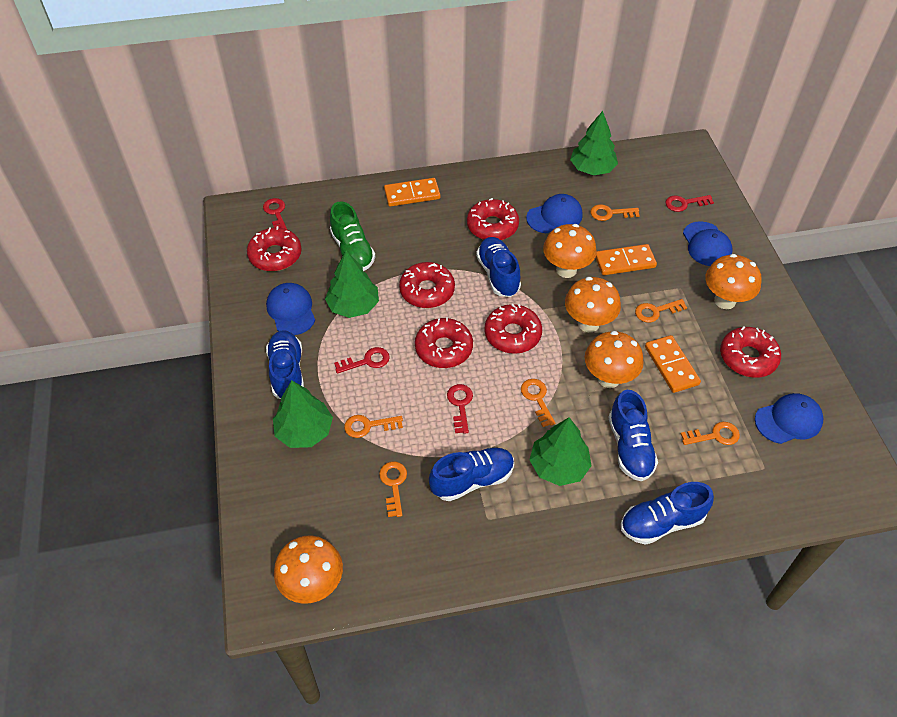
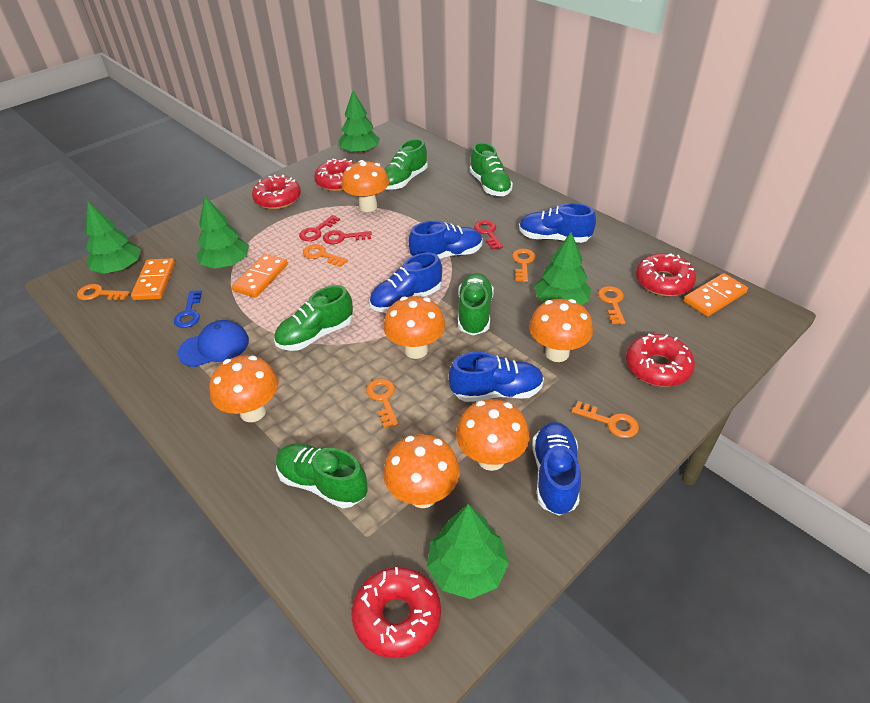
blue cap: 4 -> 1
blue key: 0 -> 1
green shoe: 1 -> 5
green tree: 4 -> 5
orange mushroom: 5 -> 6
red donut: 6 -> 5
red key: 4 -> 3

